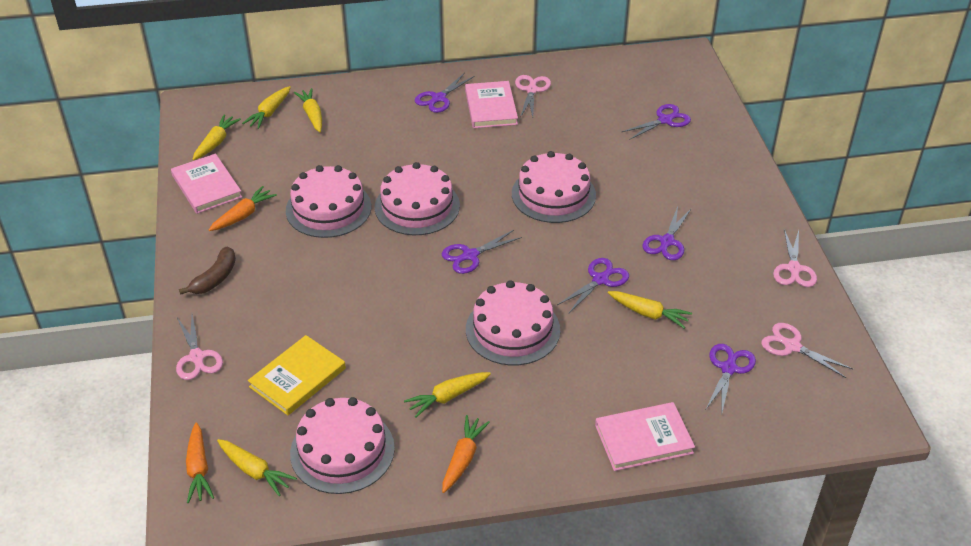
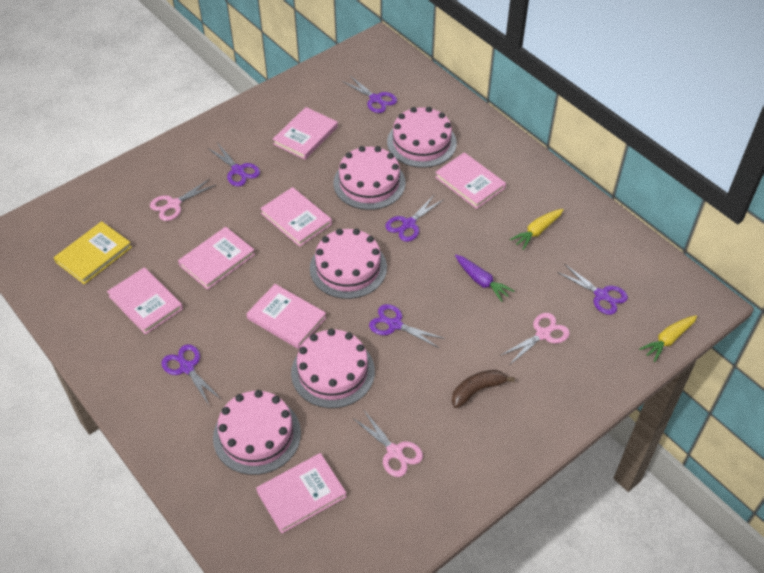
orange carrot: 3 -> 0
pink book: 3 -> 7
pink scissors: 4 -> 3
purple carrot: 0 -> 1
yellow carrot: 6 -> 2

